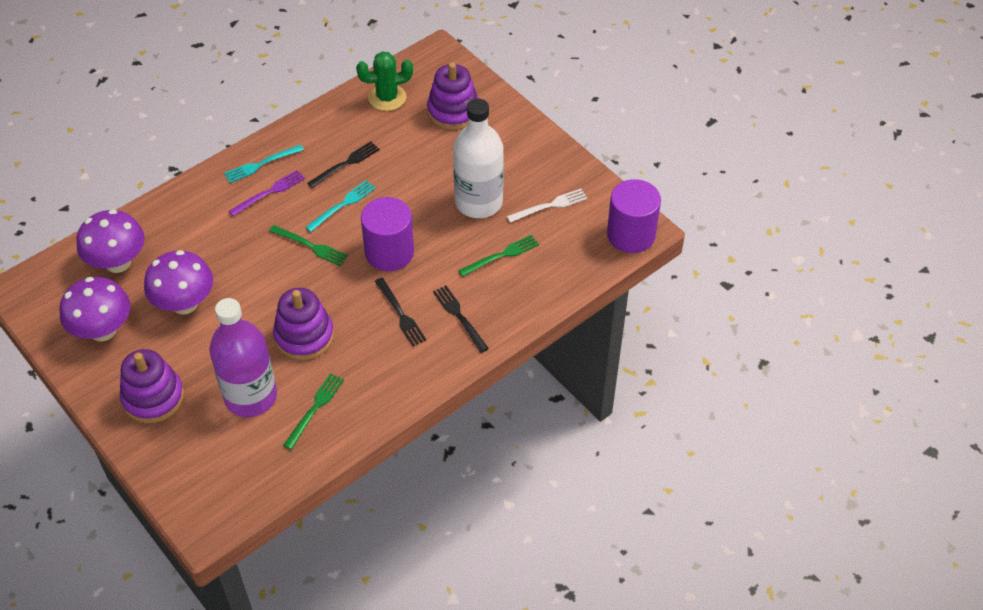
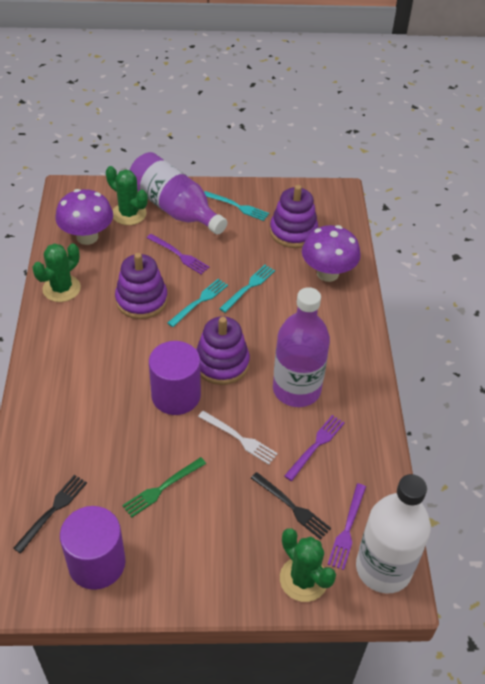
black fork: 3 -> 2
green cactus: 1 -> 3
green fork: 3 -> 1
purple bottle: 1 -> 2
purple fork: 1 -> 3
purple mushroom: 3 -> 2
turquoise fork: 2 -> 3

